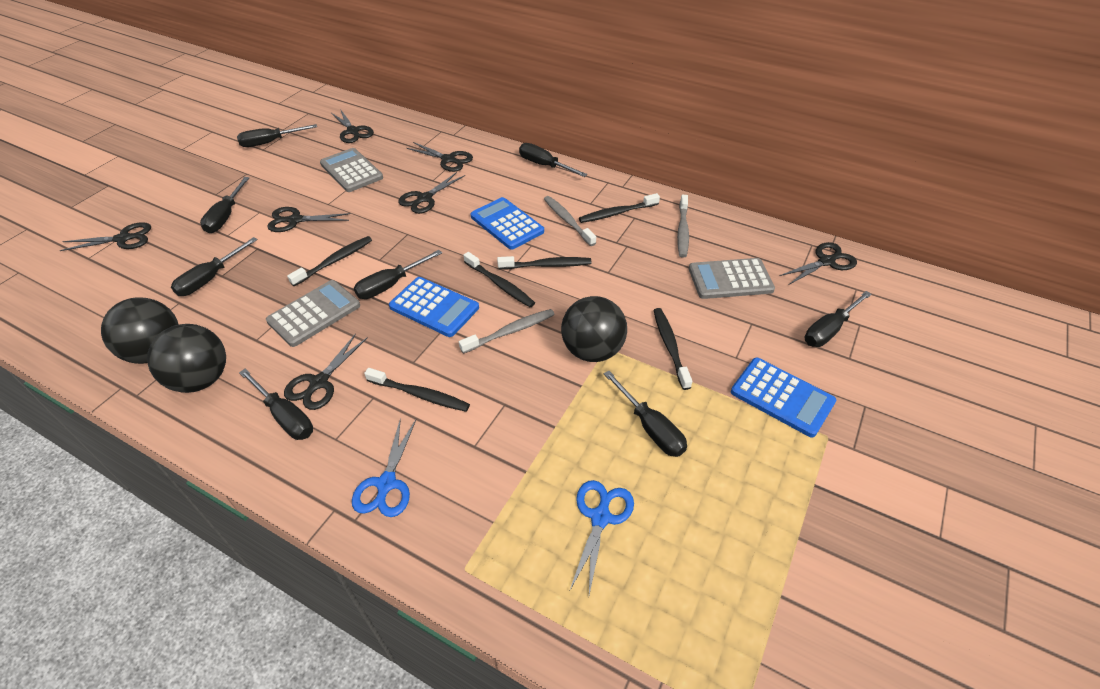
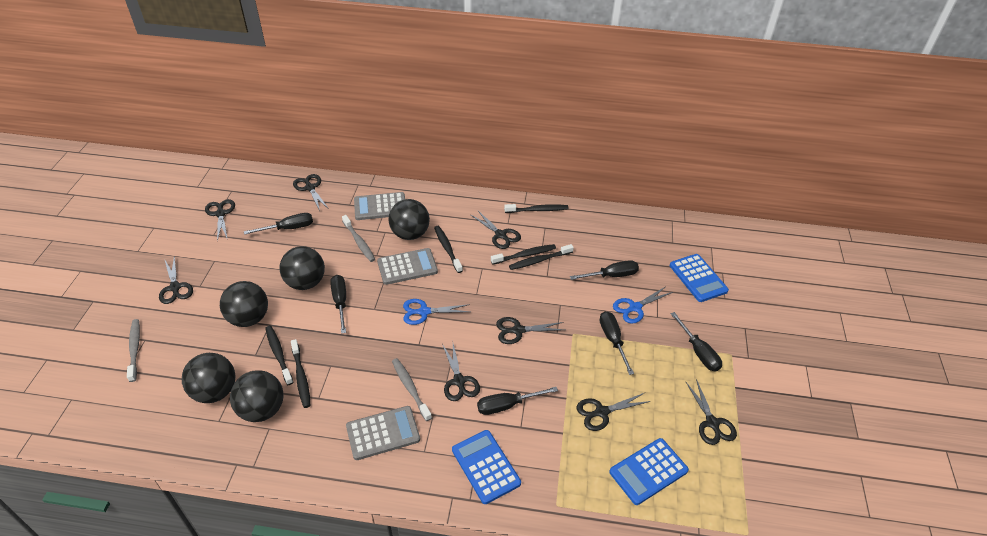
black ball: 3 -> 5
black scissors: 7 -> 8
black screwdriver: 8 -> 6

